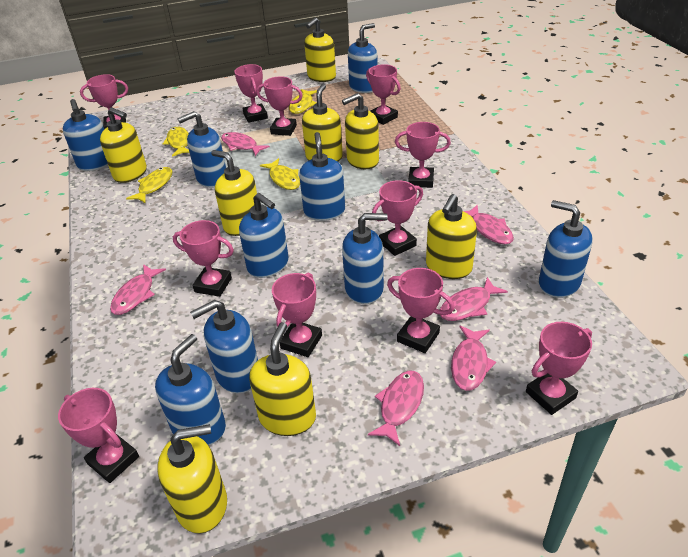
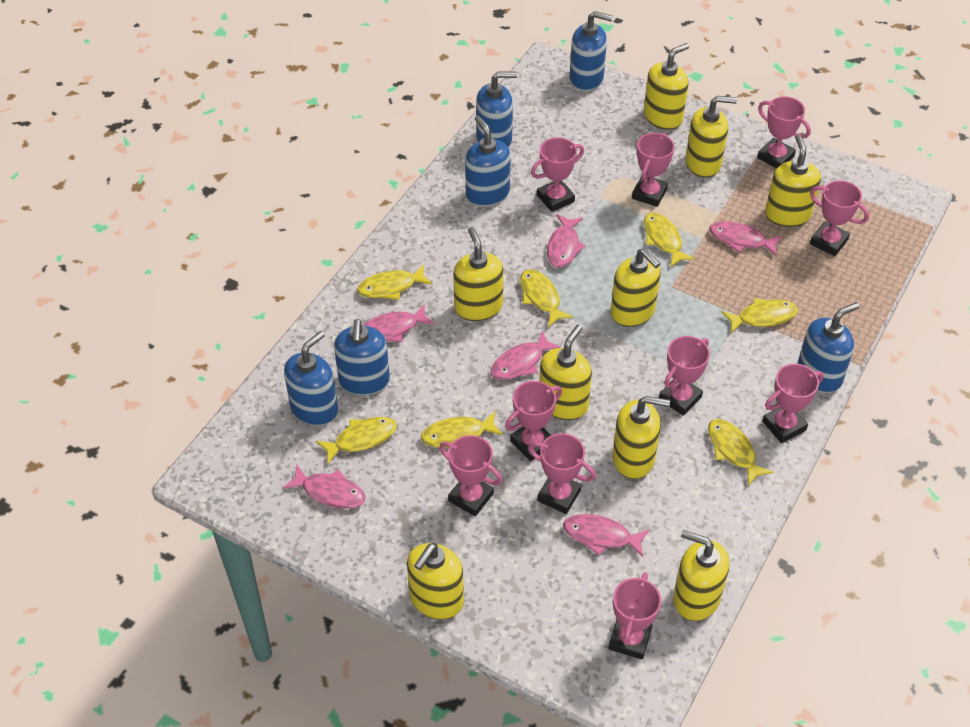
blue soap dispenser: 9 -> 6
pink trophy: 11 -> 10
yellow fish: 4 -> 7
yellow soap dispenser: 8 -> 9

